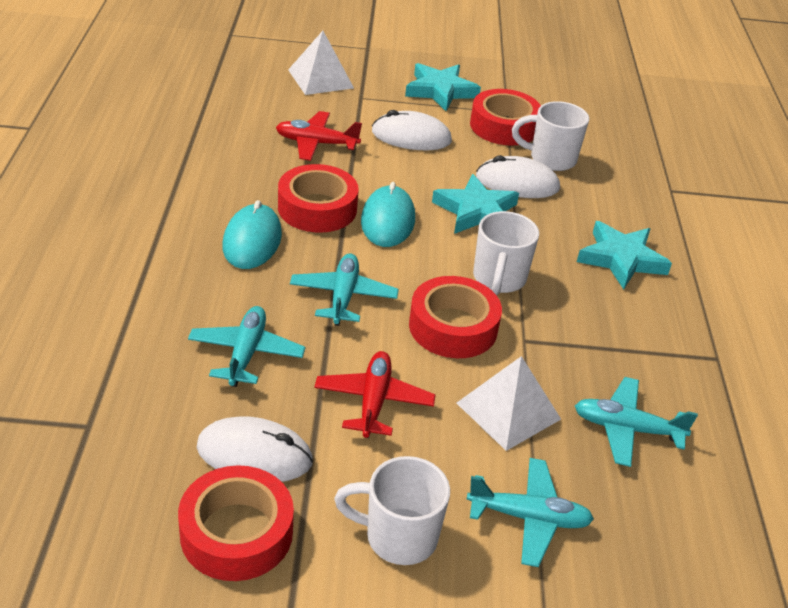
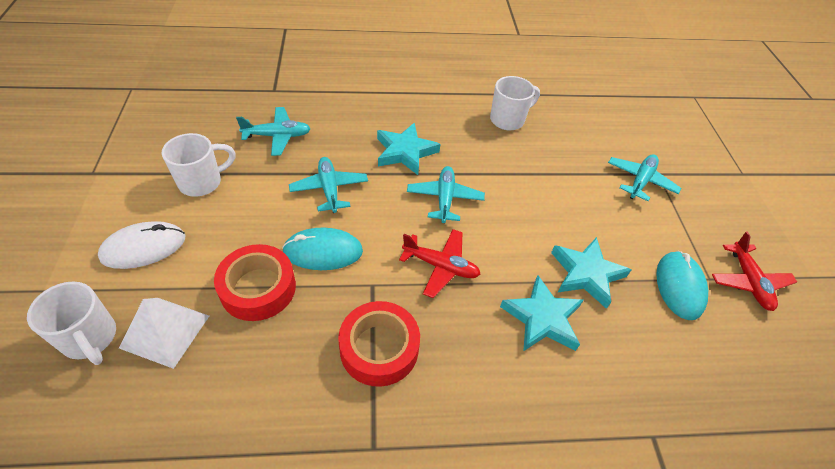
red tape: 4 -> 2
white mouse: 3 -> 1
white pyramid: 2 -> 1

